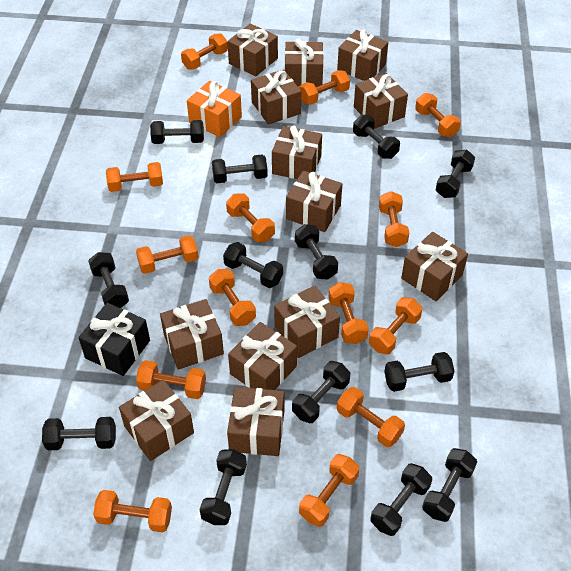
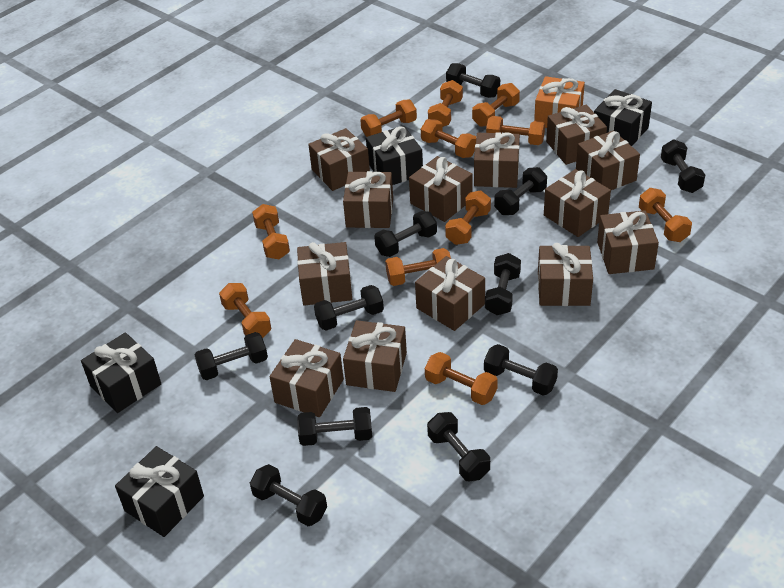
black dumbbell: 13 -> 11
black gift: 1 -> 4
orange dumbbell: 14 -> 11

